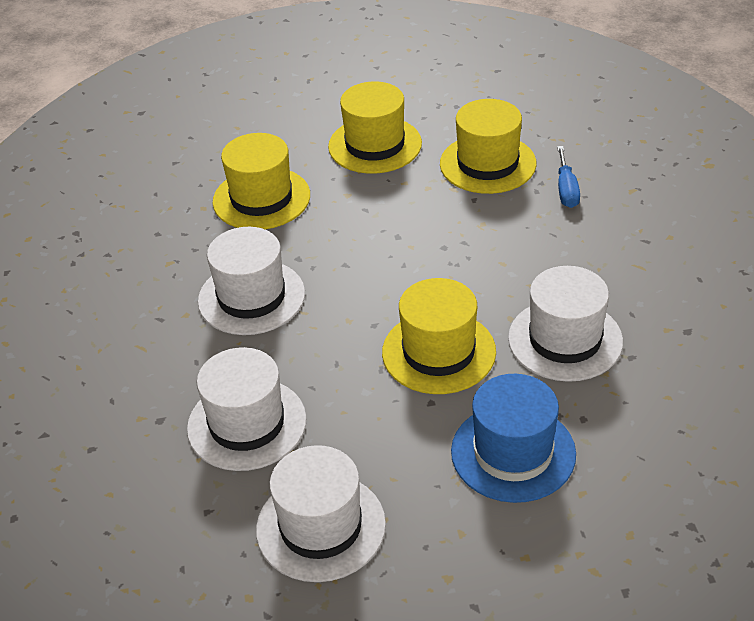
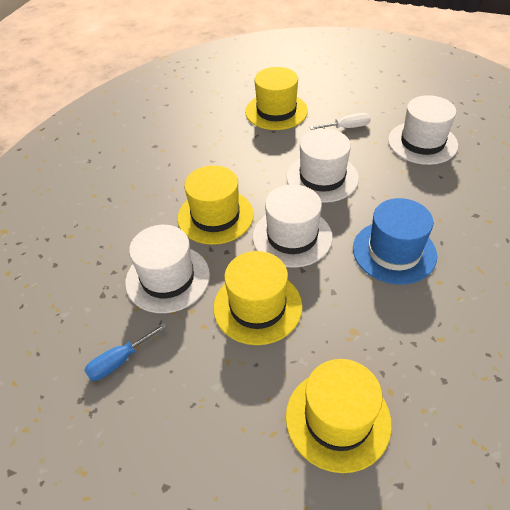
white screwdriver: 0 -> 1

